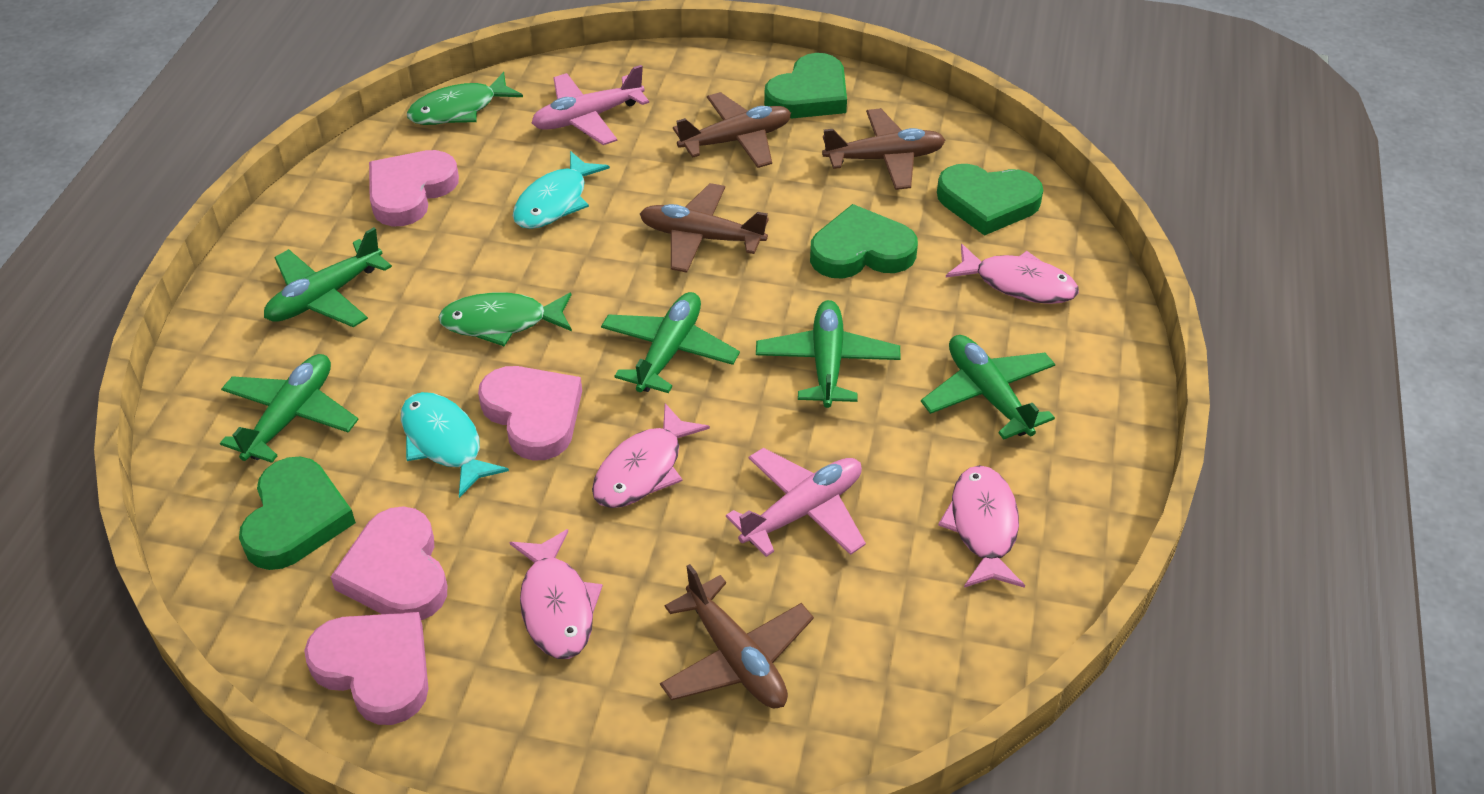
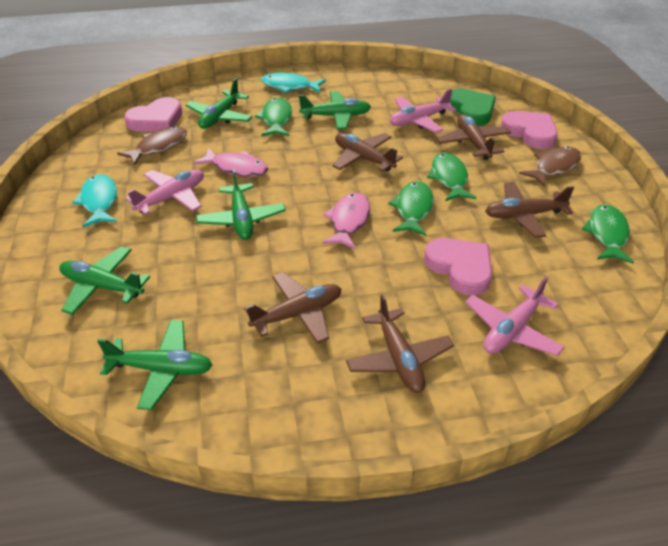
brown fish: 0 -> 2
brown plane: 4 -> 5
green fish: 2 -> 4
green heart: 4 -> 1
pink fish: 4 -> 2
pink heart: 4 -> 3
pink plane: 2 -> 3

